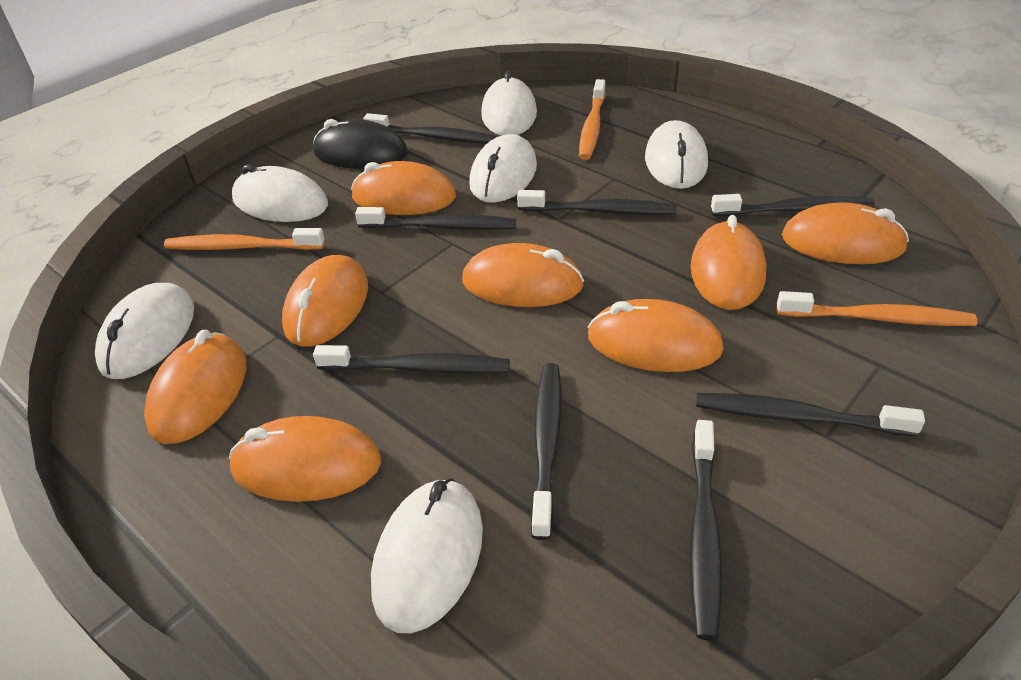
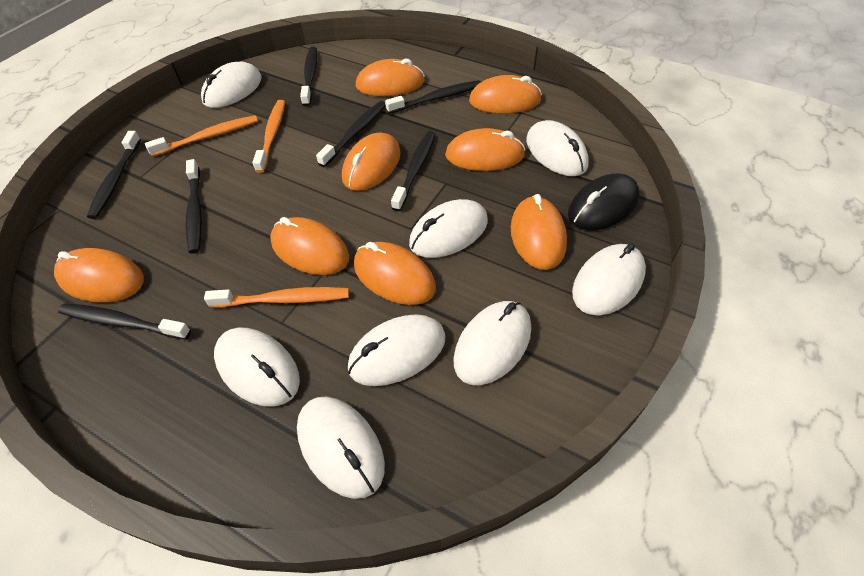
black toothbrush: 8 -> 7
white mouse: 6 -> 8

